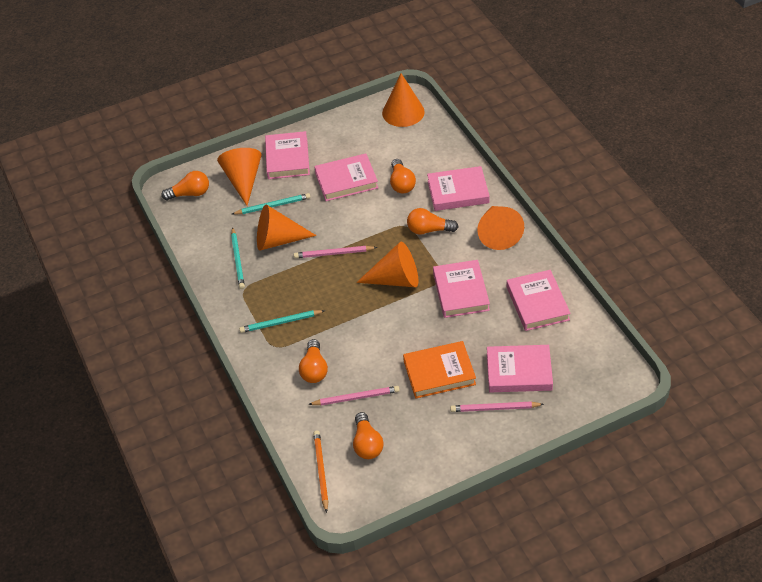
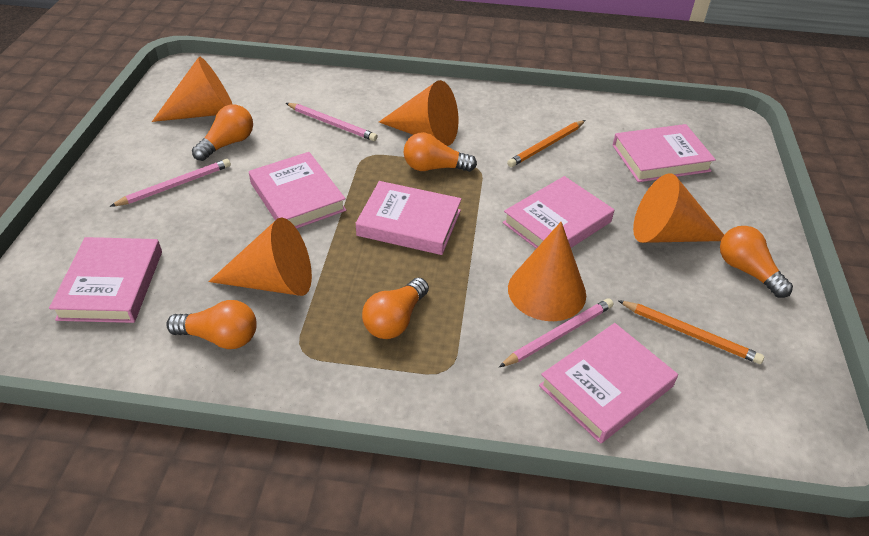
orange book: 1 -> 0
orange pencil: 1 -> 2
turquoise pencil: 3 -> 0

